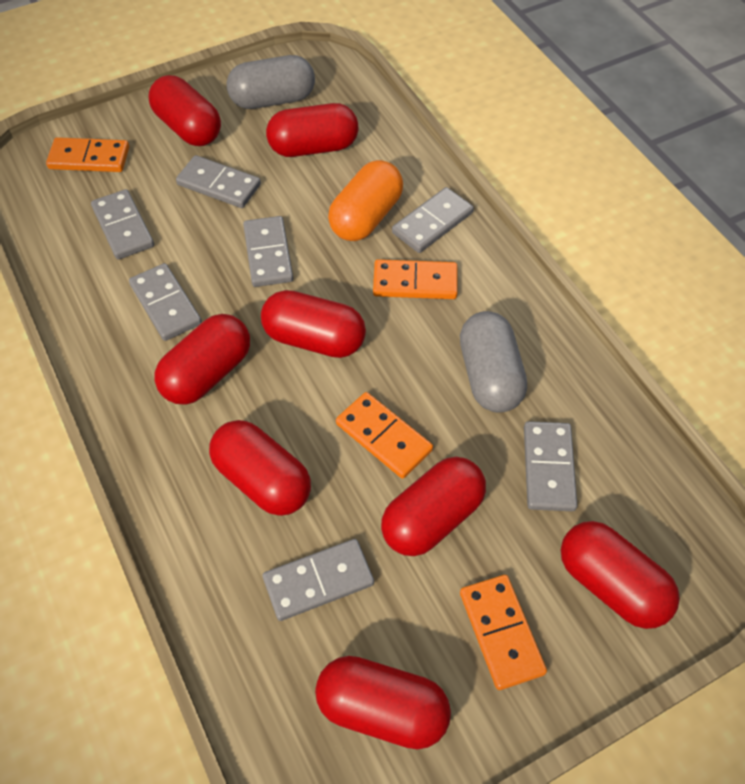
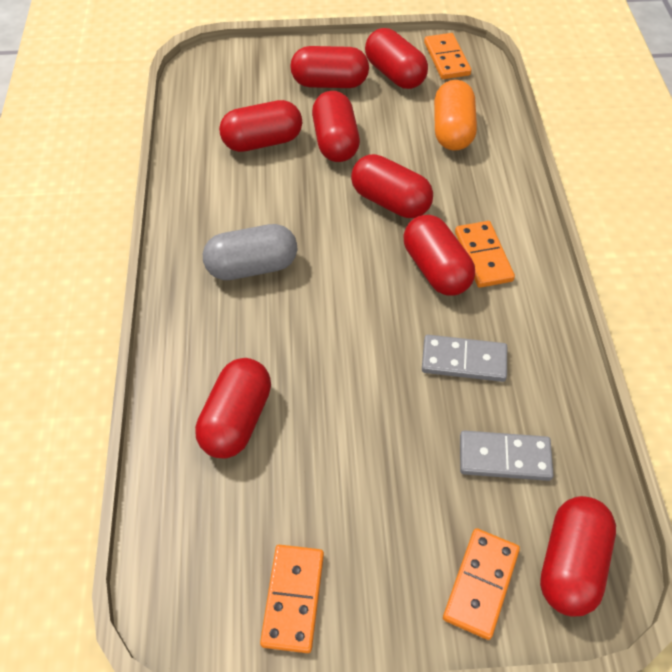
grey capsule: 2 -> 1
grey domino: 7 -> 2

